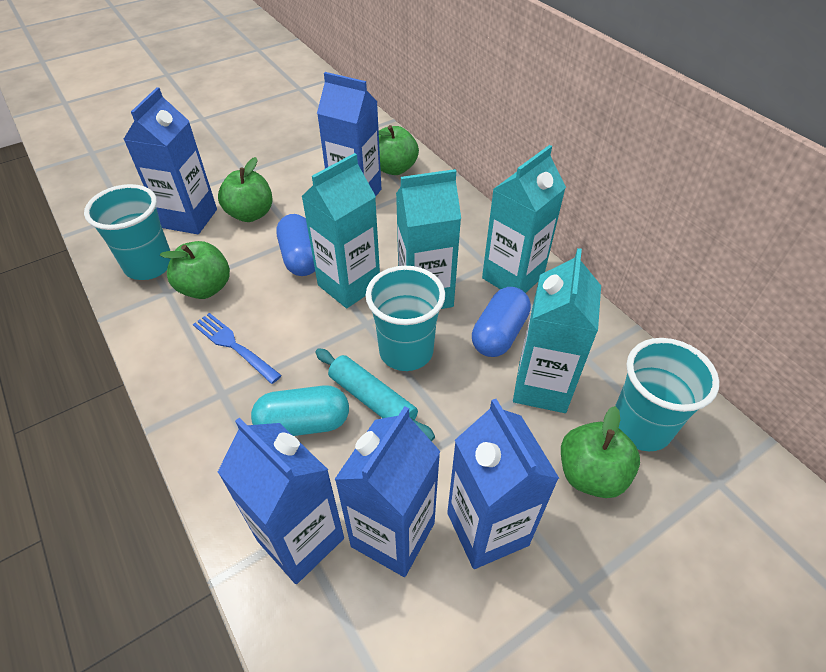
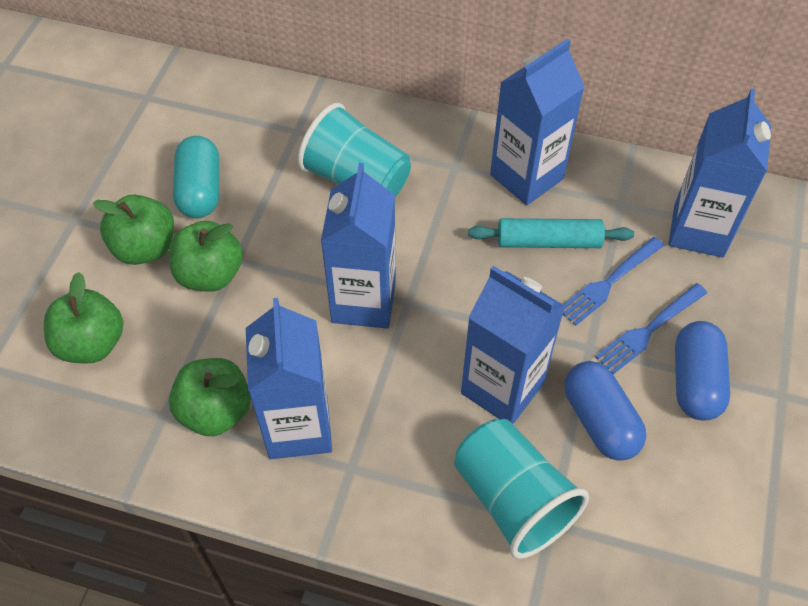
blue fork: 1 -> 2
turquoise carton: 4 -> 0
turquoise cup: 3 -> 2

